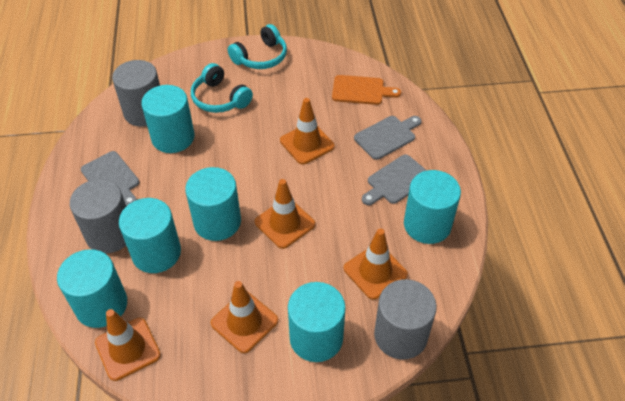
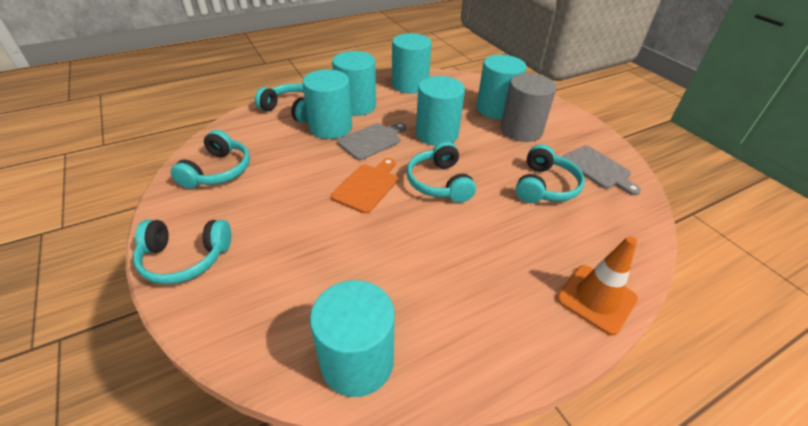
grey cutting board: 3 -> 2
grey cylinder: 3 -> 1
orange traffic cone: 5 -> 1
turquoise headphones: 2 -> 5

